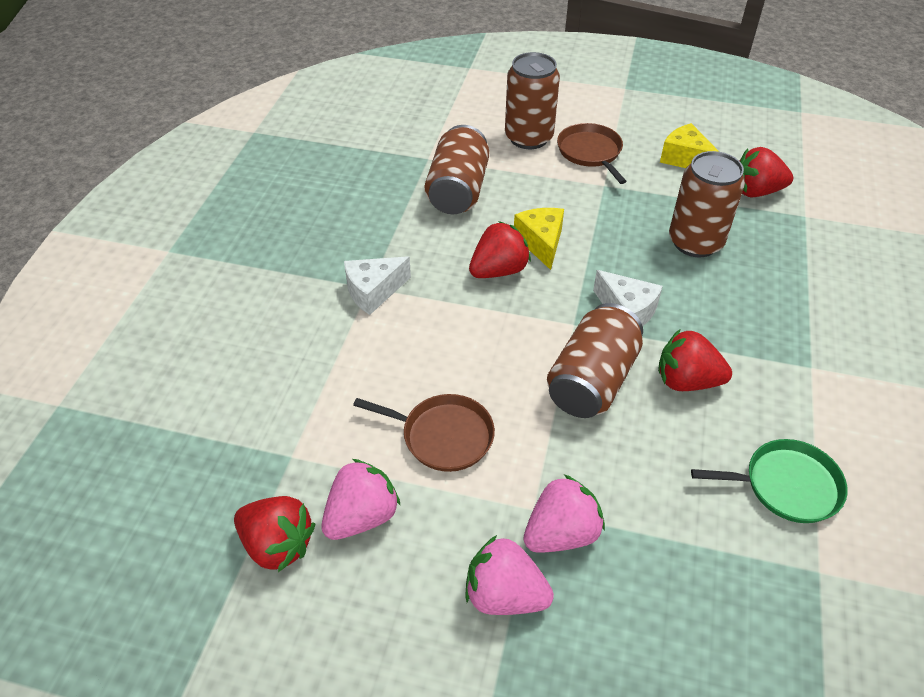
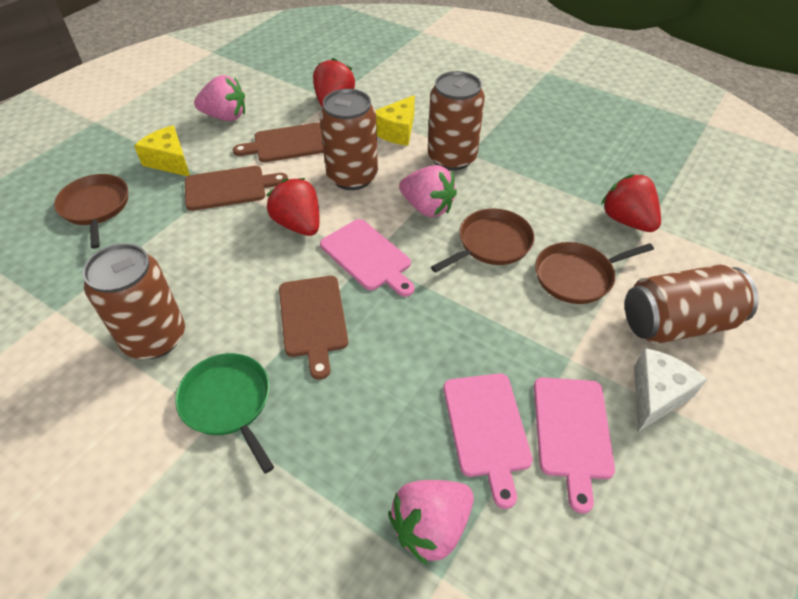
brown cutting board: 0 -> 3
brown pan: 2 -> 3
pink cutting board: 0 -> 3
red strawberry: 4 -> 3
white cheese: 2 -> 1

